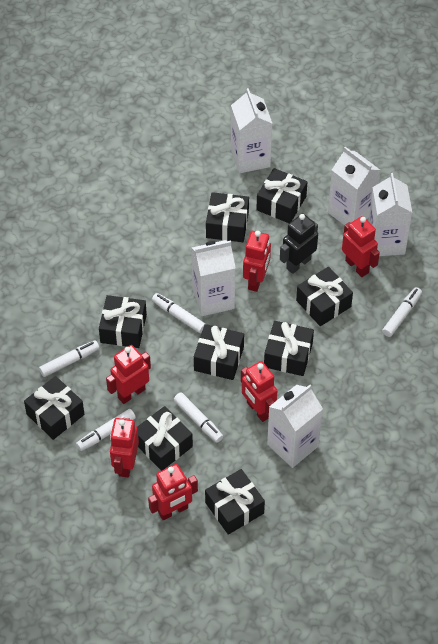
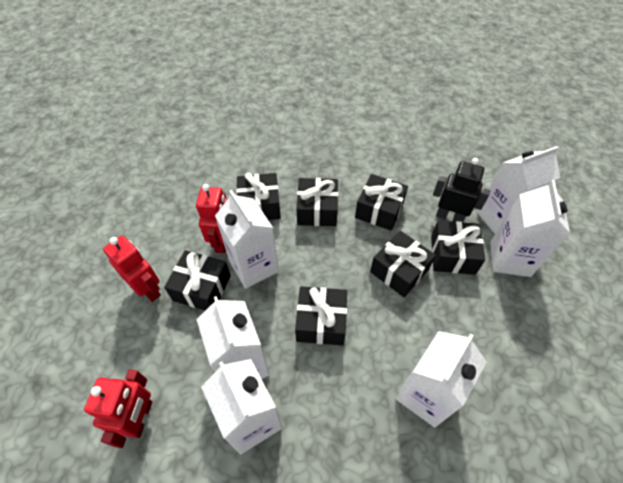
black gift: 9 -> 7
red robot: 6 -> 3
white carton: 5 -> 6
white marker: 5 -> 0

